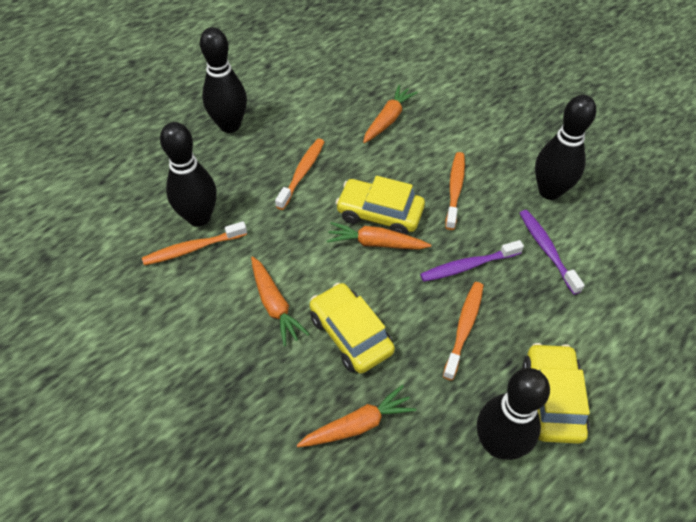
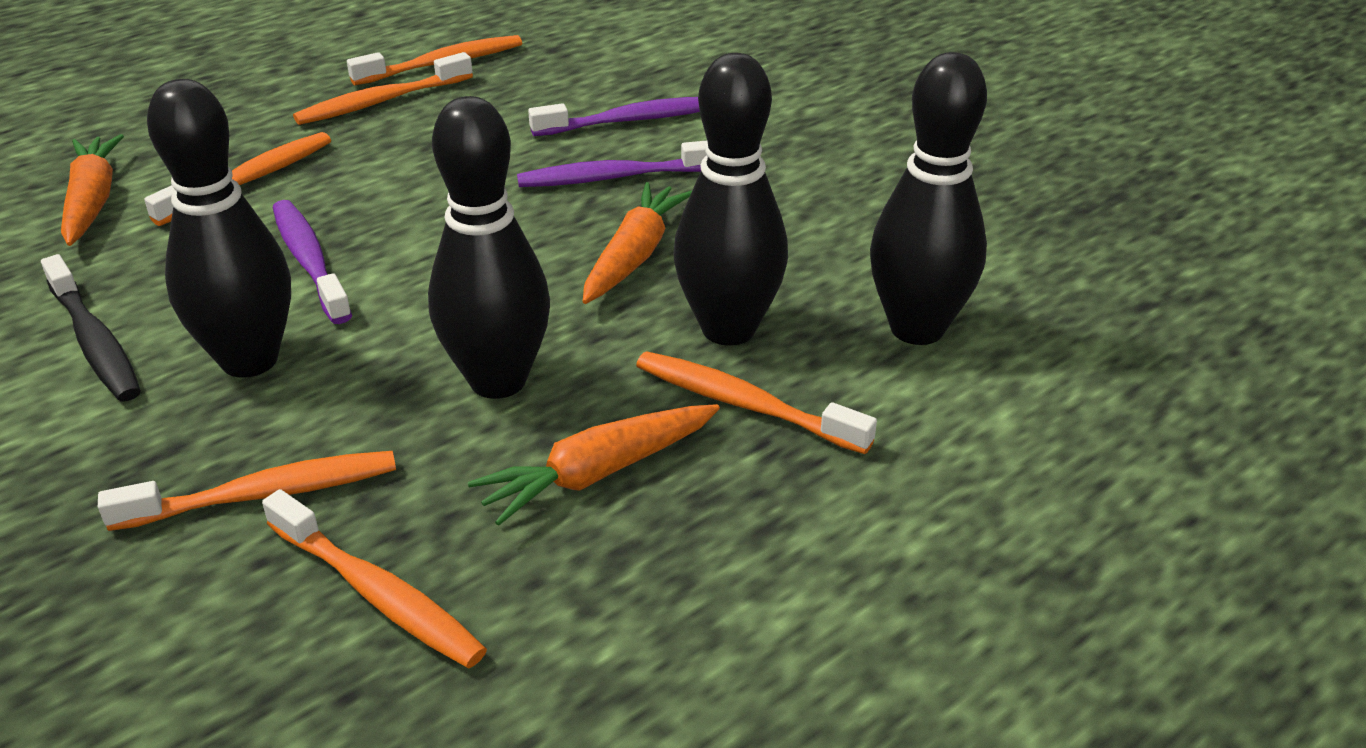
black toothbrush: 0 -> 1
orange carrot: 4 -> 3
orange toothbrush: 4 -> 6
purple toothbrush: 2 -> 3
yellow car: 3 -> 0

